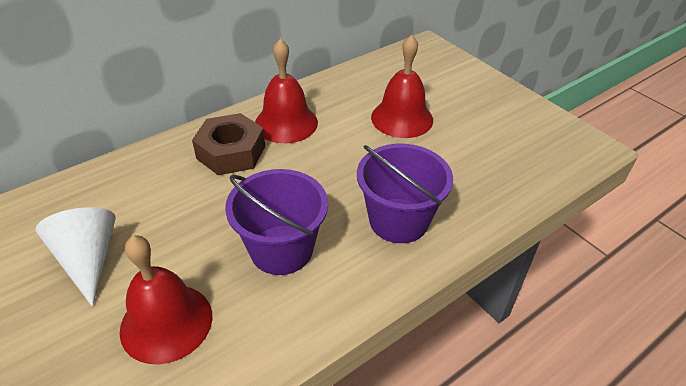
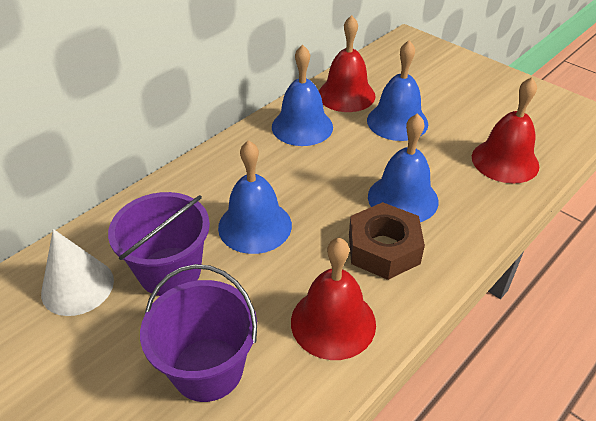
blue bell: 0 -> 4

